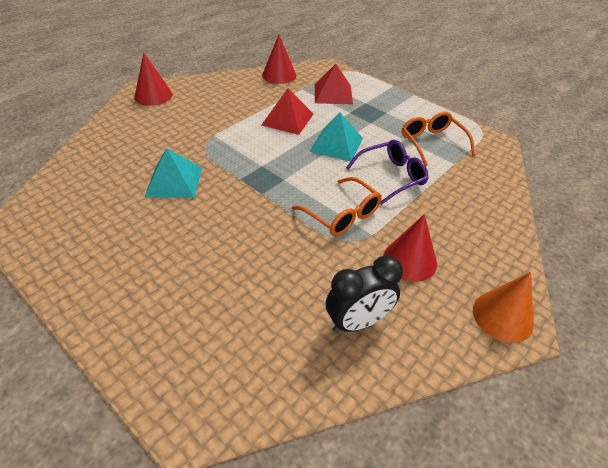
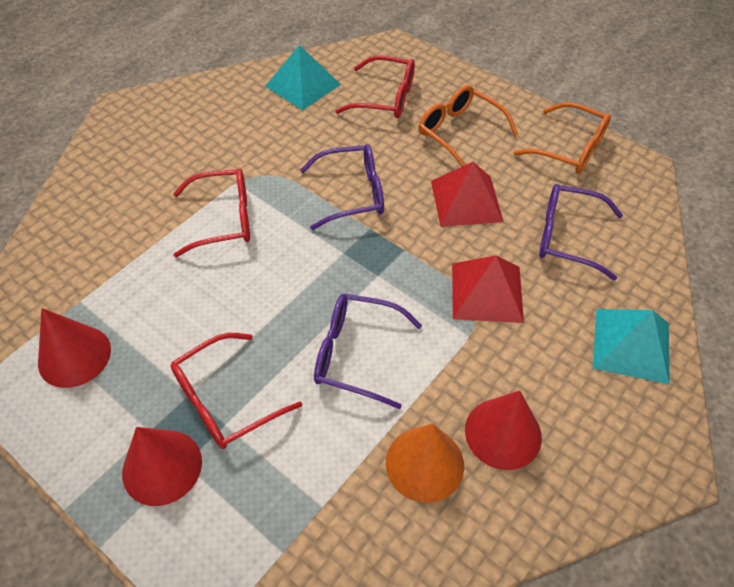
black clock: 1 -> 0
purple glasses: 1 -> 3
red glasses: 0 -> 3

